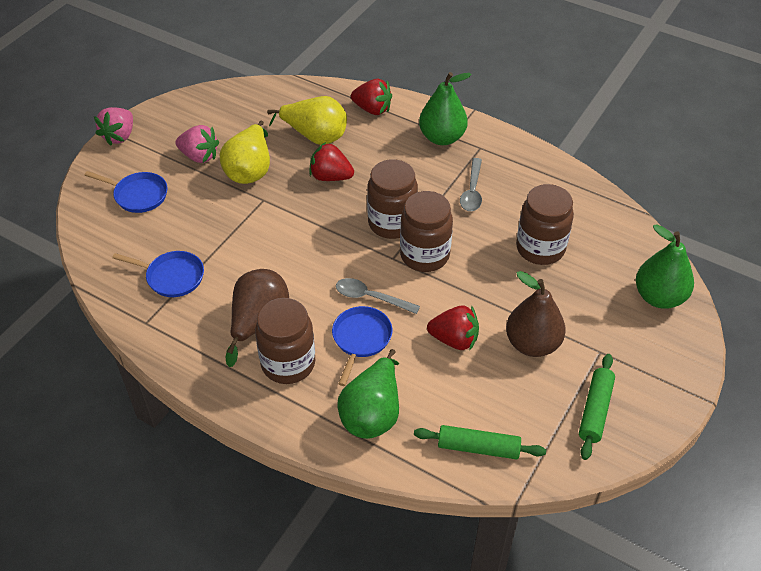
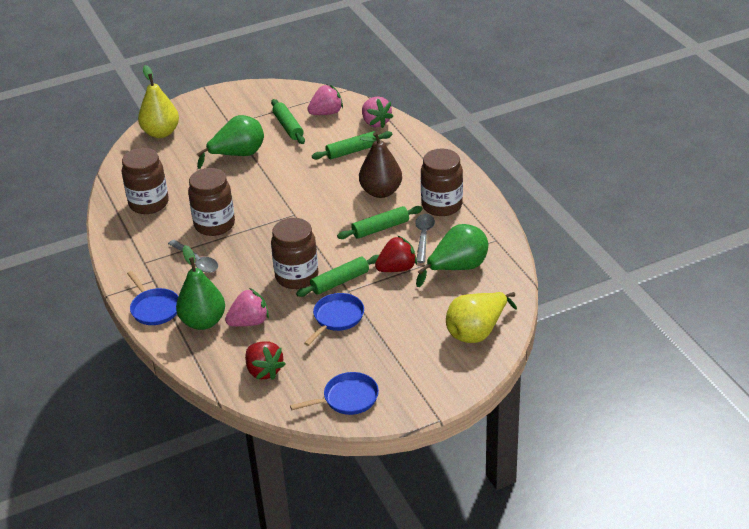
brown pear: 2 -> 1
green rolling pin: 2 -> 4
pink strawberry: 2 -> 3
red strawberry: 3 -> 2

